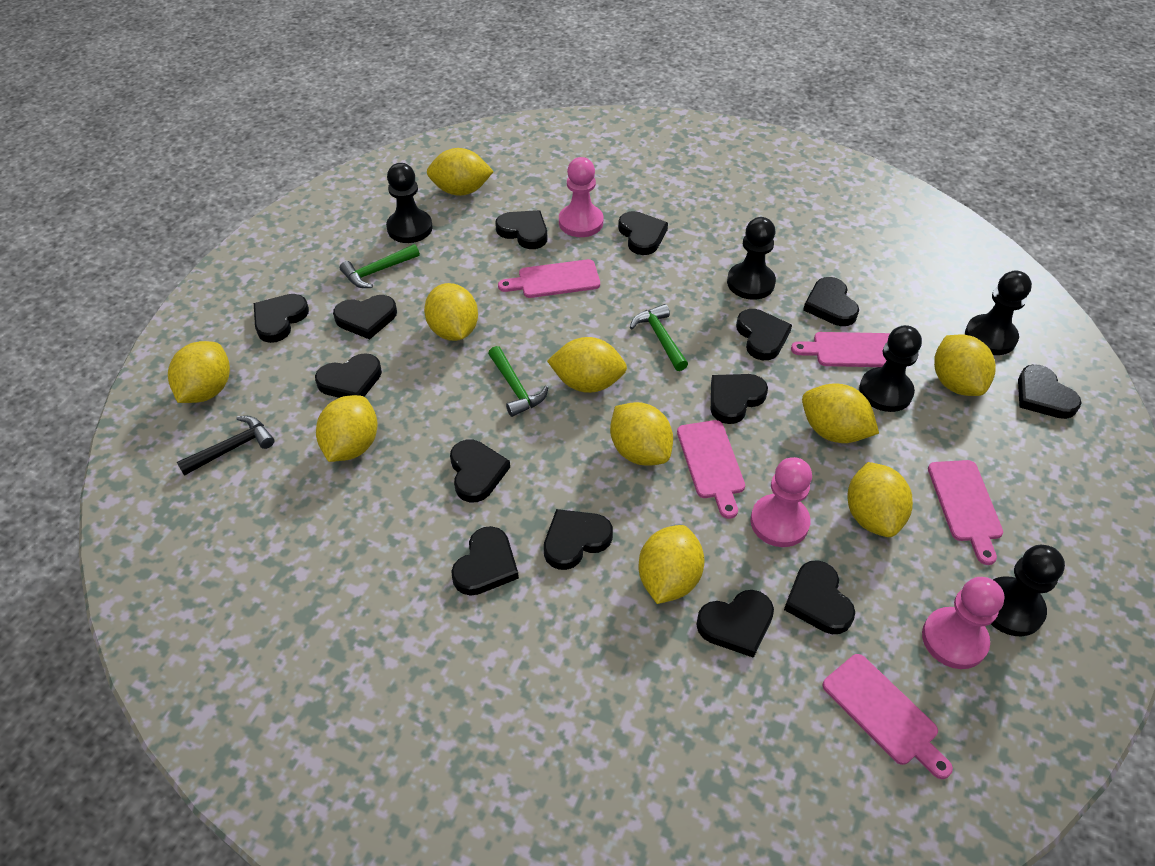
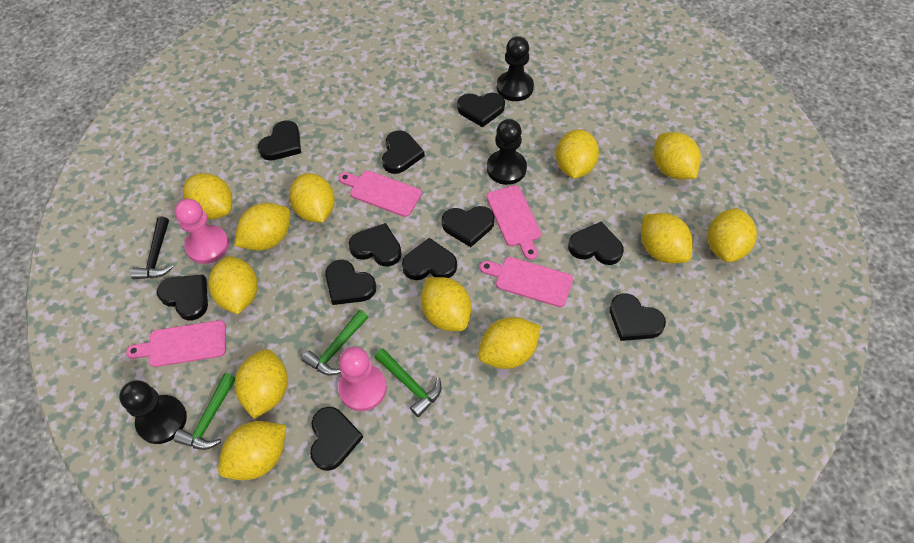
black heart: 14 -> 11
black pawn: 5 -> 3
pink cutting board: 5 -> 4
pink pawn: 3 -> 2
yellow lemon: 10 -> 12

